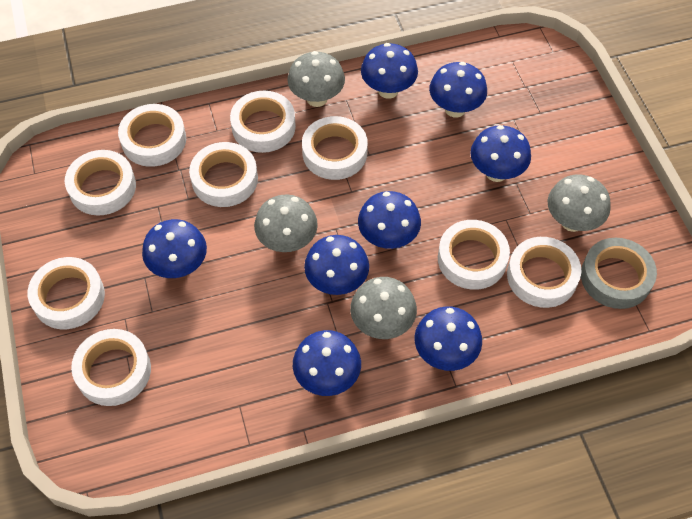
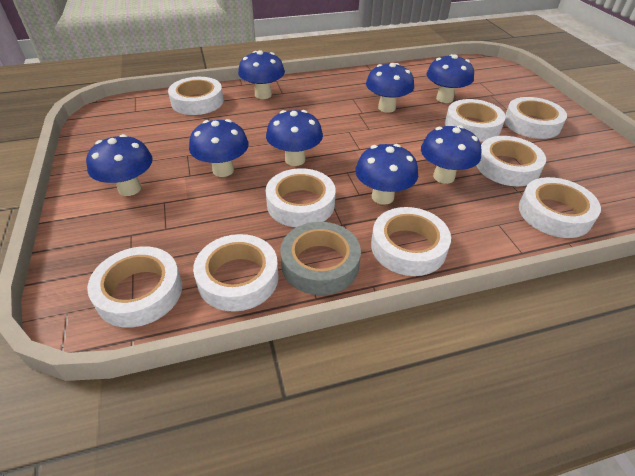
grey mushroom: 4 -> 0

